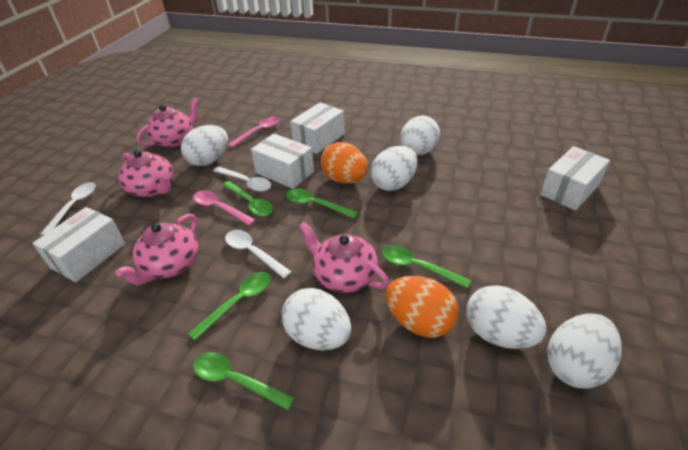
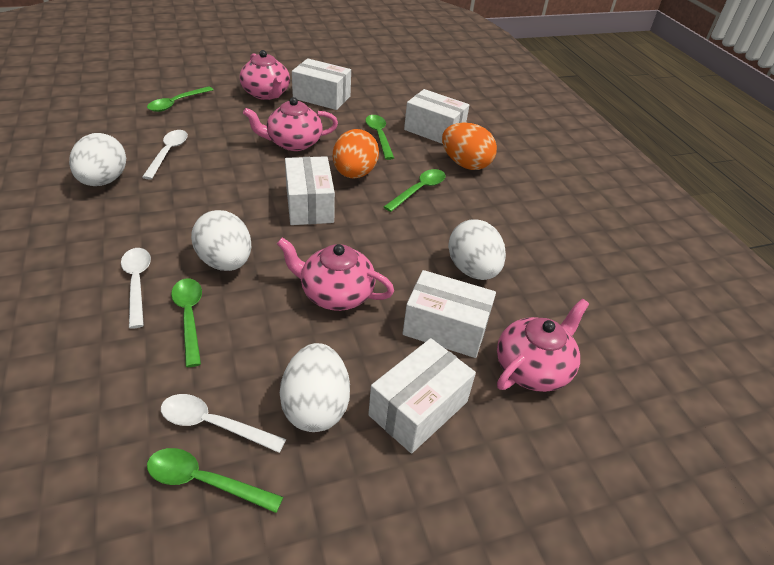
pink spoon: 2 -> 0
white box: 4 -> 5
white egg: 6 -> 4

